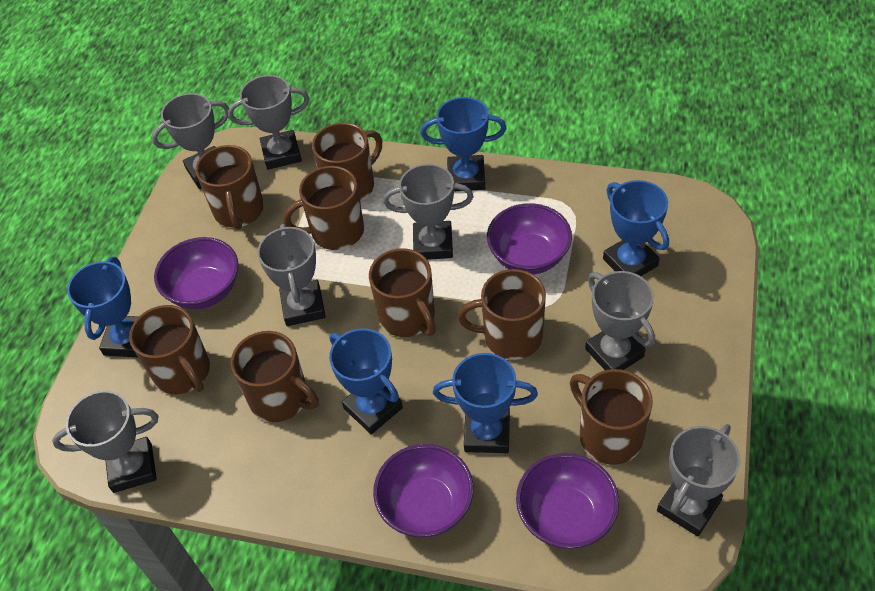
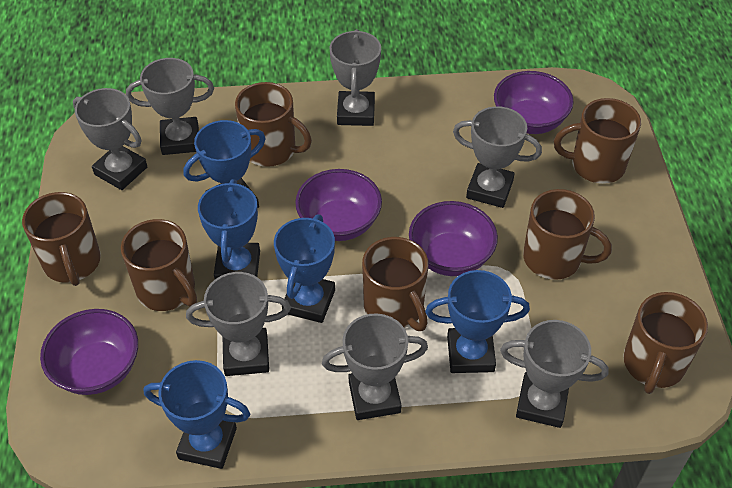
brown mug: 8 -> 7

